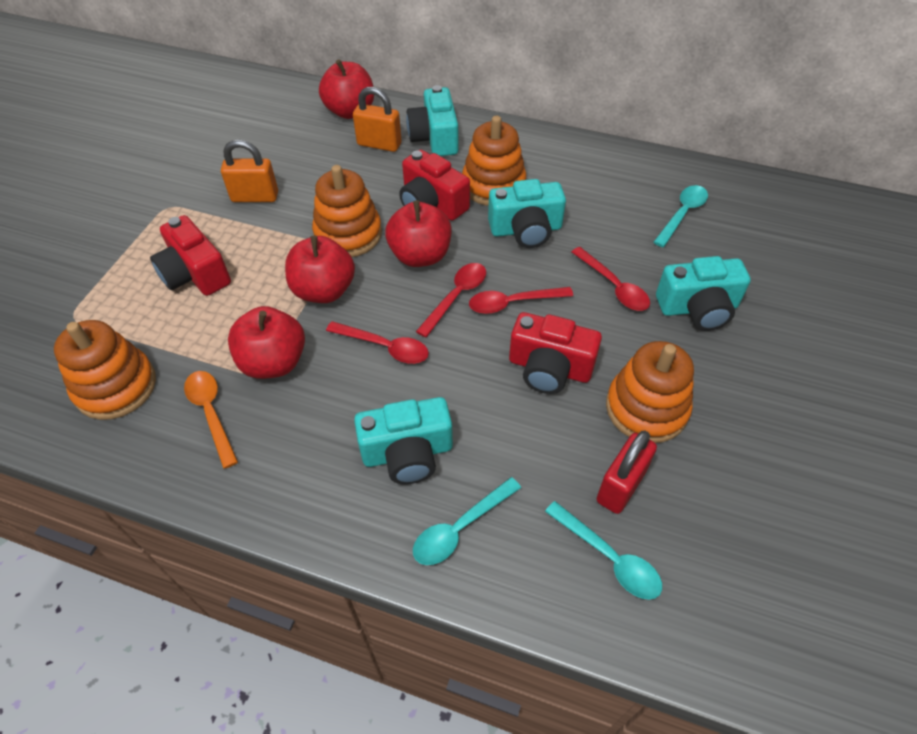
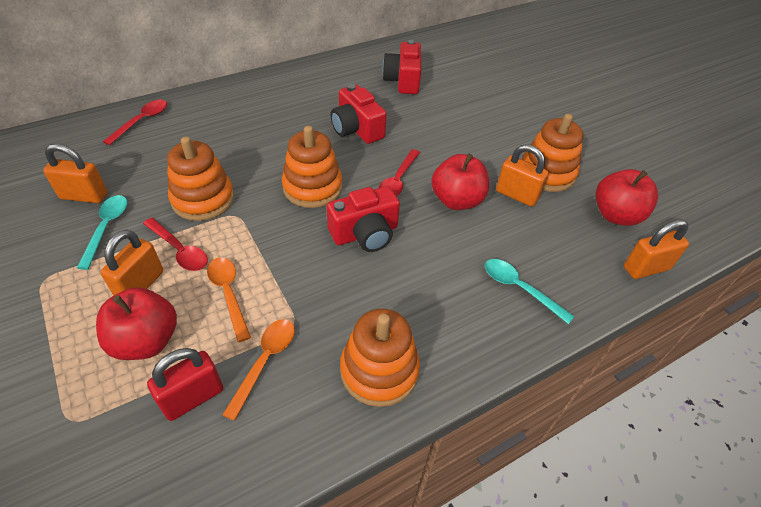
orange padlock: 2 -> 4
orange spoon: 1 -> 2
red apple: 4 -> 3
red spoon: 4 -> 3
turquoise camera: 4 -> 0
turquoise spoon: 3 -> 2

